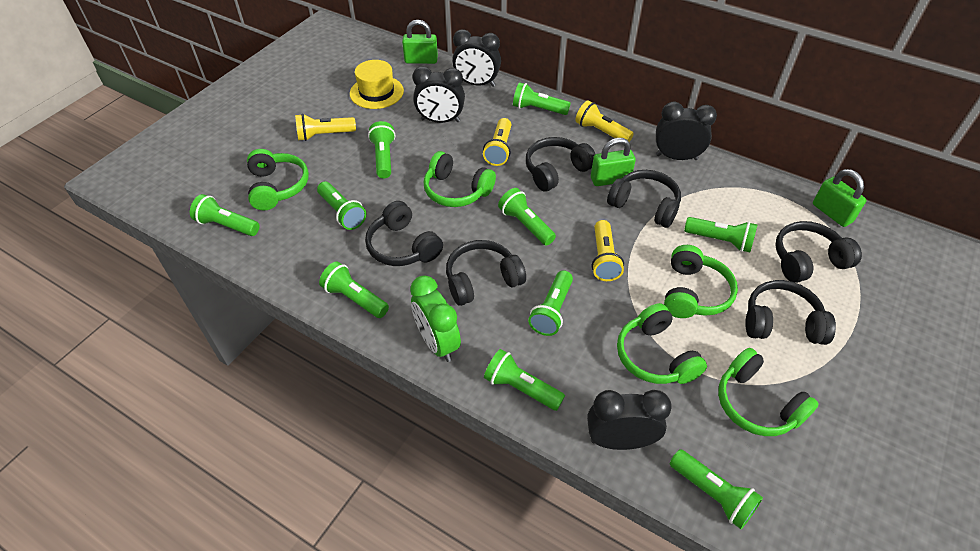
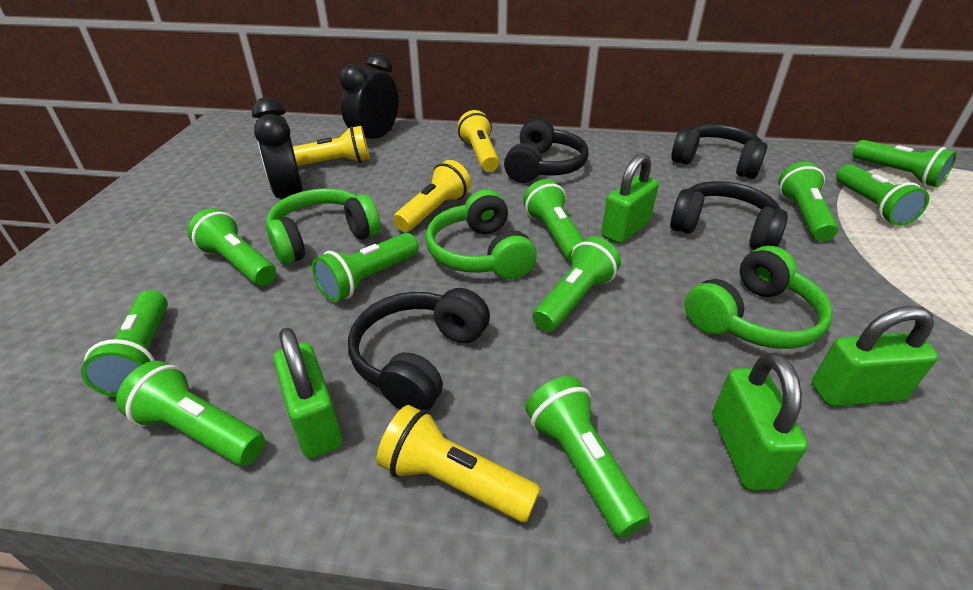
black clock: 4 -> 2
black headphones: 6 -> 4
green clock: 1 -> 0
green headphones: 5 -> 3
green padlock: 3 -> 4
yellow hat: 1 -> 0

